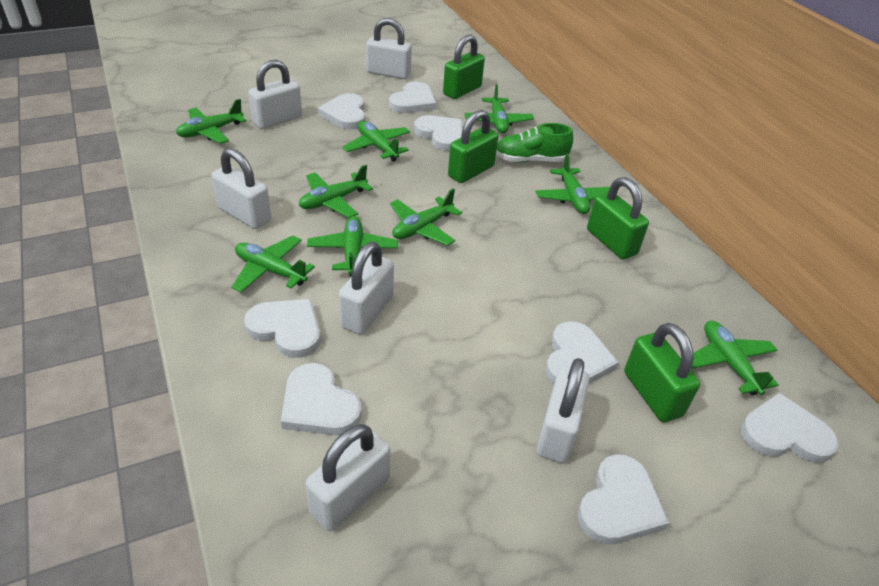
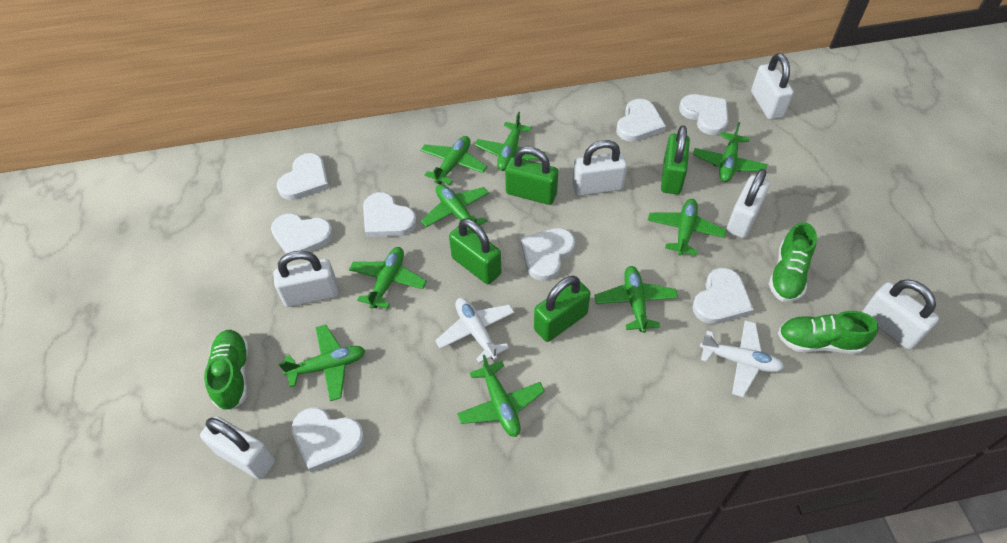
green shoe: 1 -> 3
white plane: 0 -> 2

